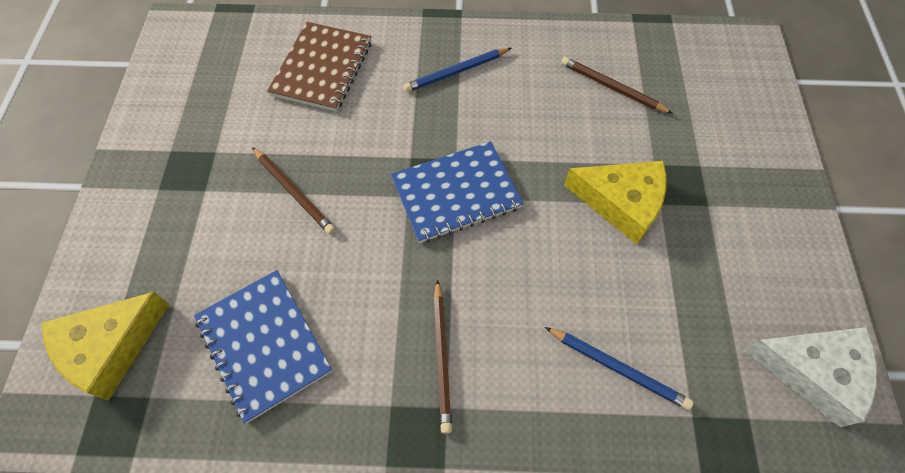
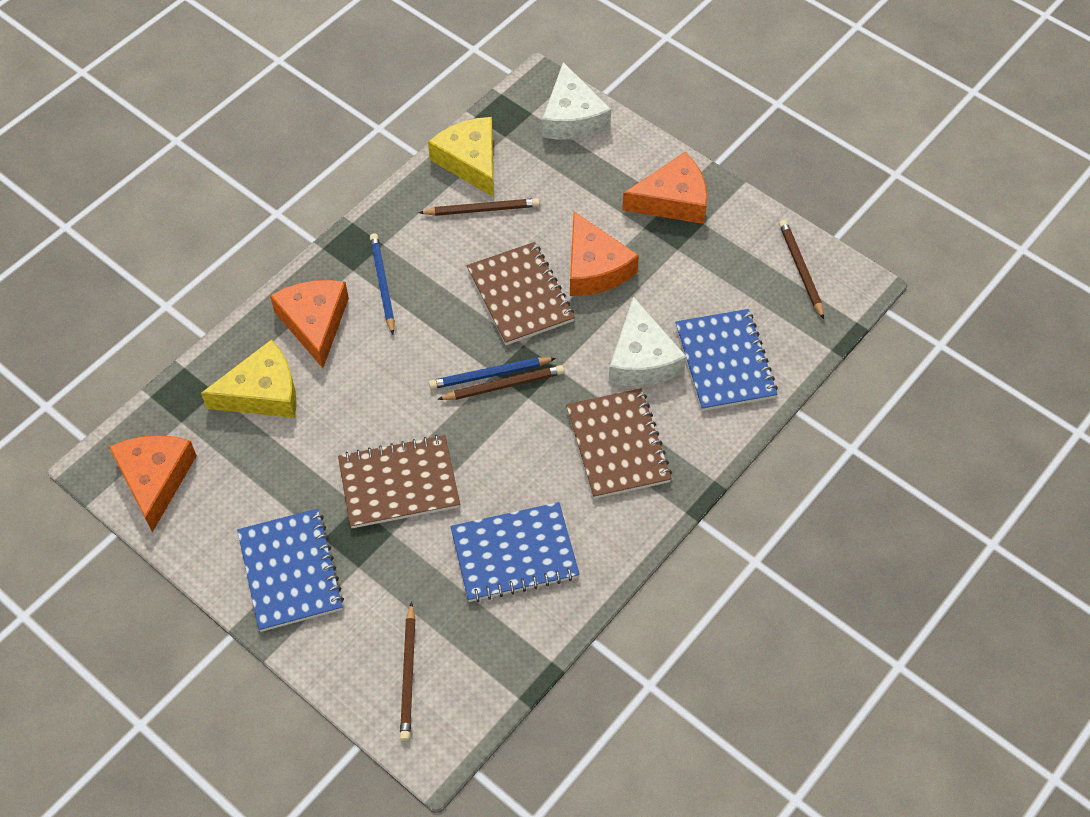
blue notebook: 2 -> 3
brown notebook: 1 -> 3
brown pencil: 3 -> 4
orange cheese: 0 -> 4
white cheese: 1 -> 2

